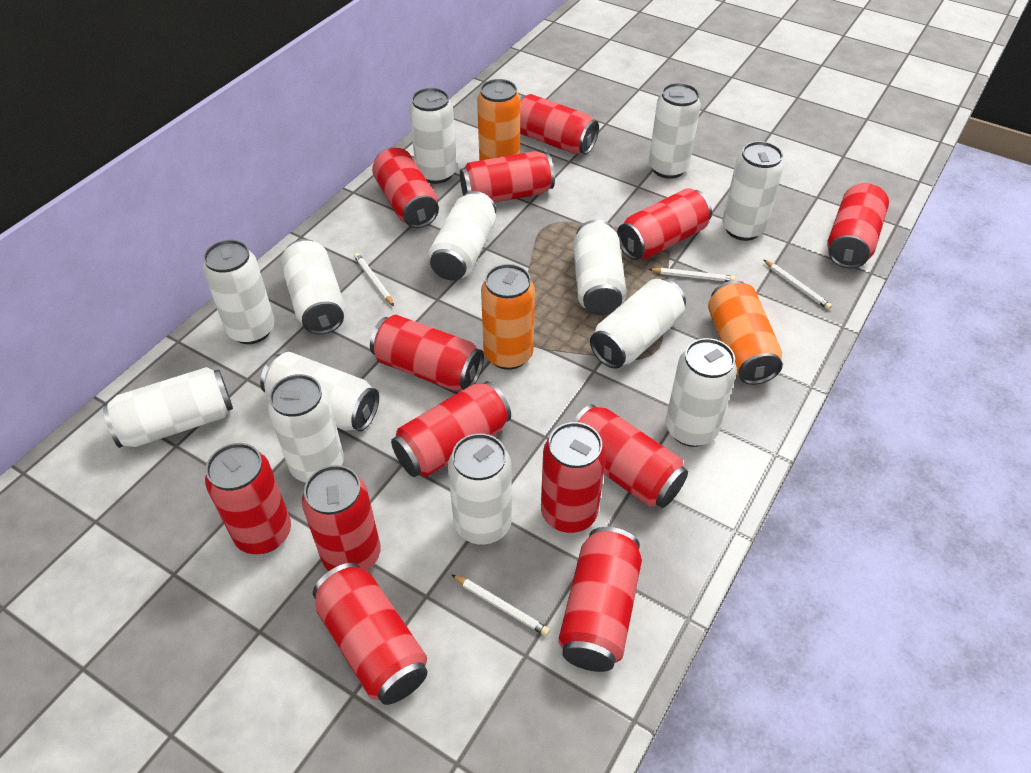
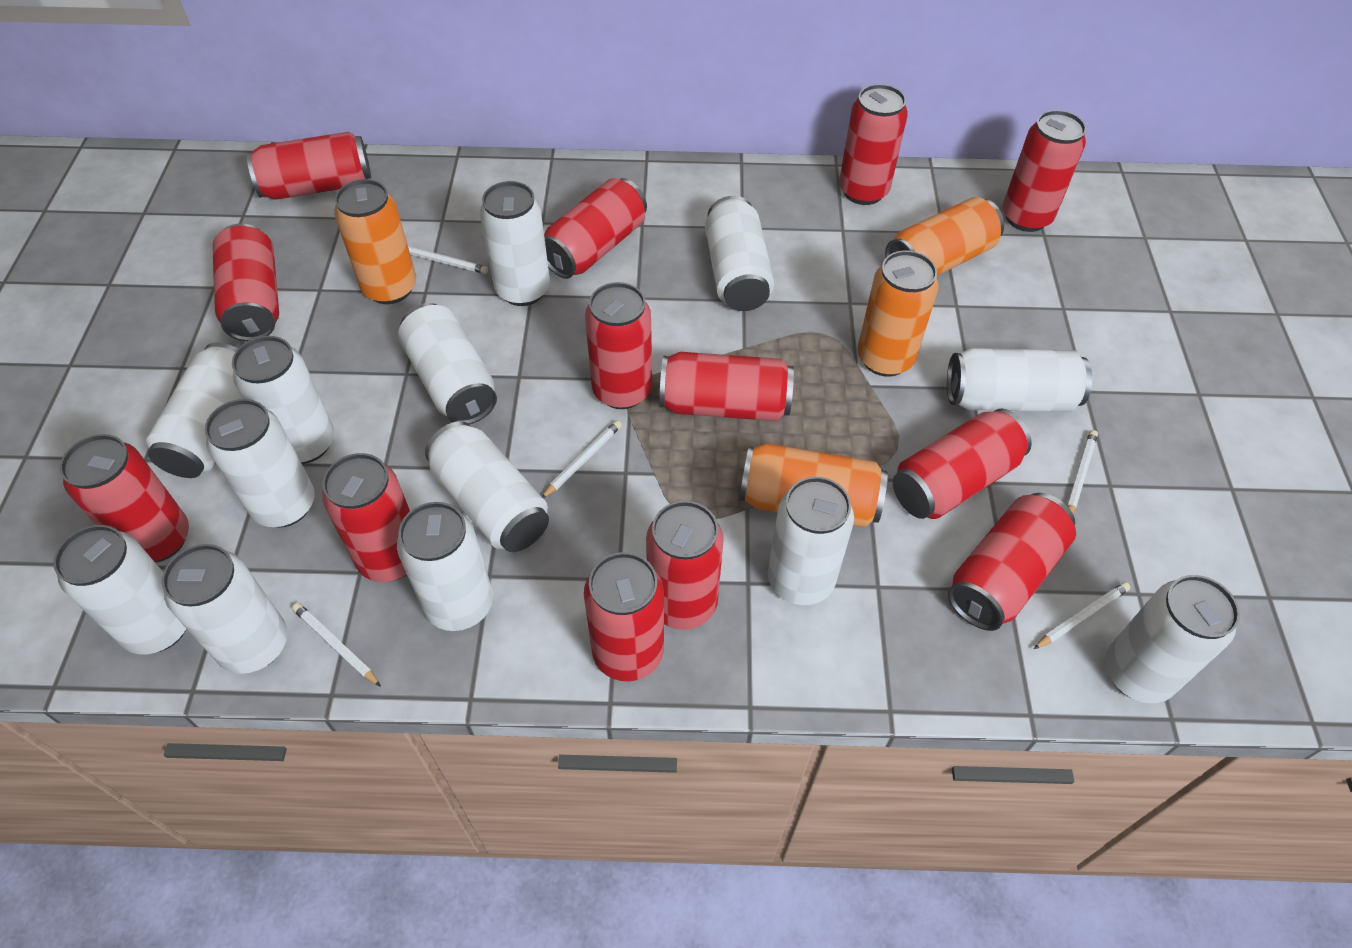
orange can: 3 -> 4
white pencil: 4 -> 5

